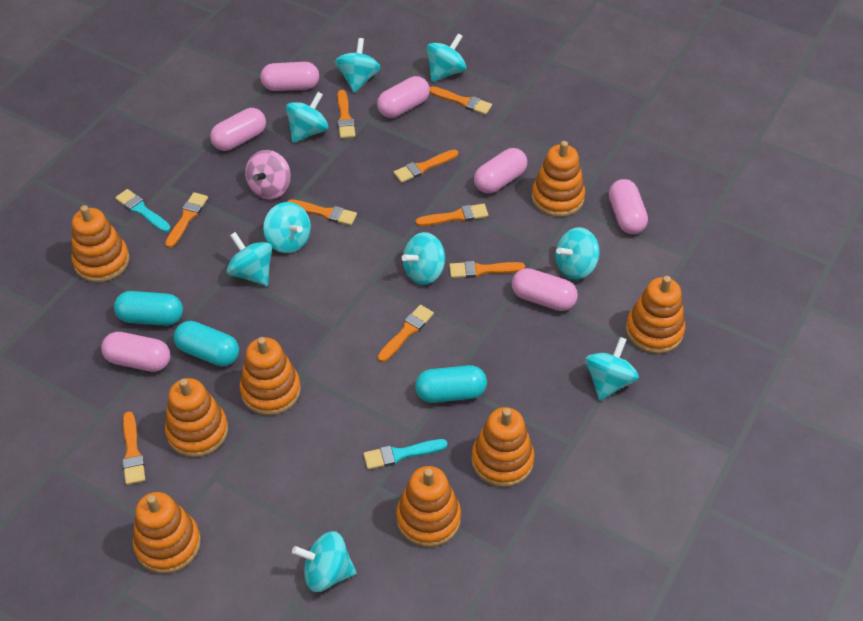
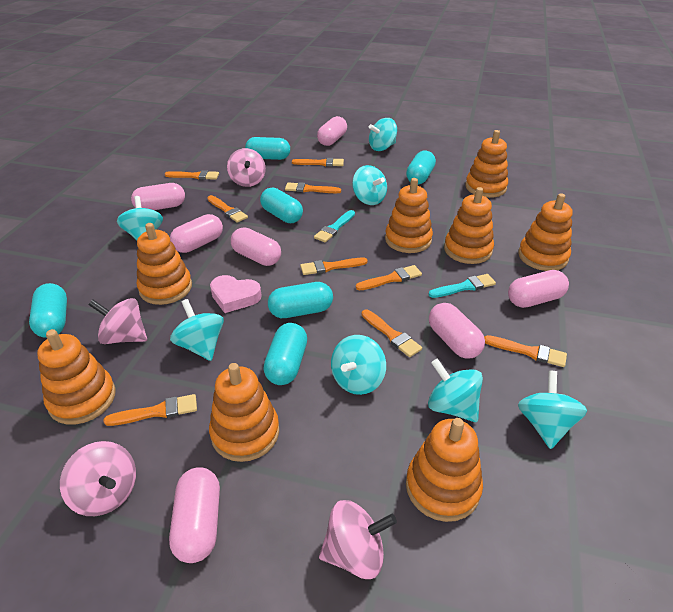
pink heart: 0 -> 1
pink spinning top: 1 -> 4
turquoise capsule: 3 -> 6
turquoise spinning top: 9 -> 7

